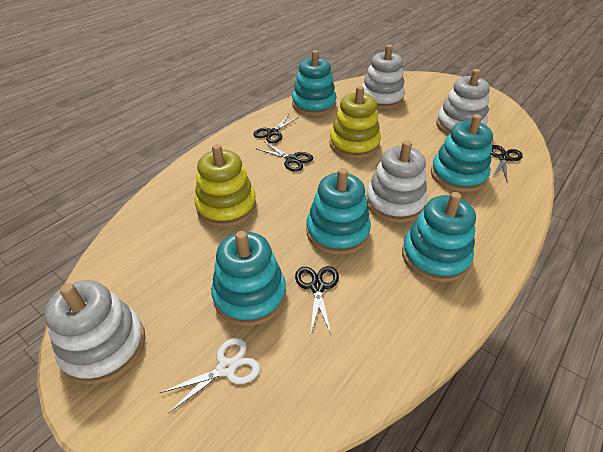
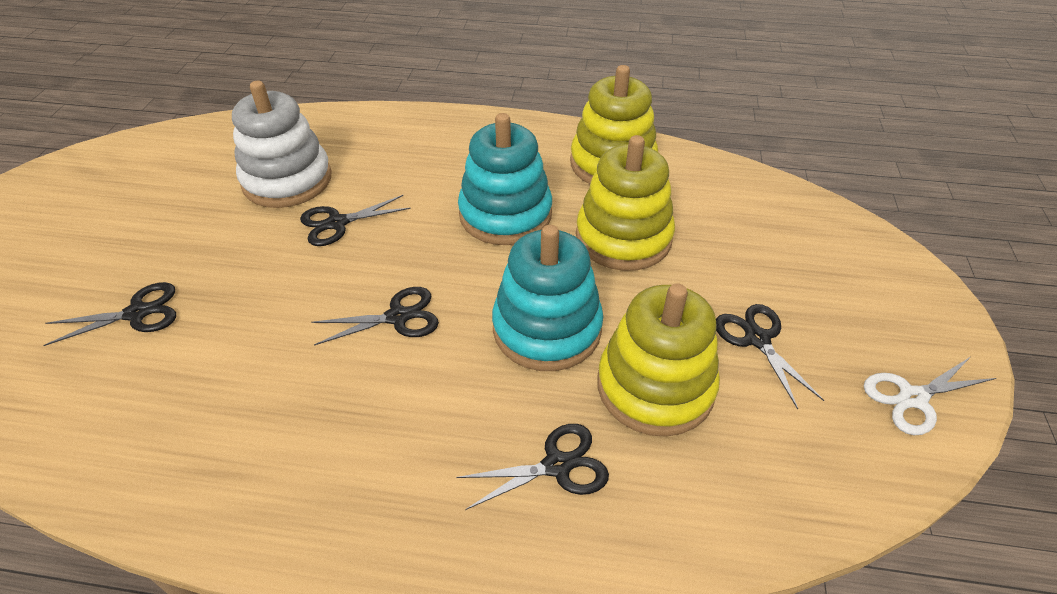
black scissors: 4 -> 5
turquoise stacking toy: 5 -> 2
white stacking toy: 4 -> 1
yellow stacking toy: 2 -> 3

